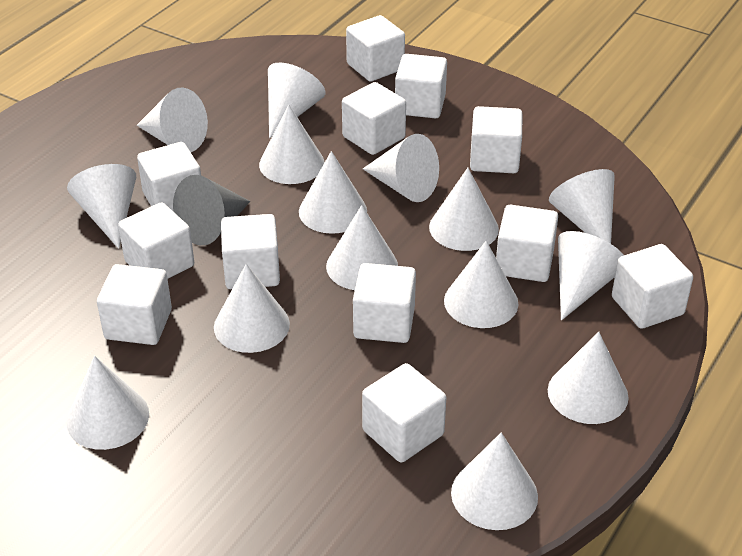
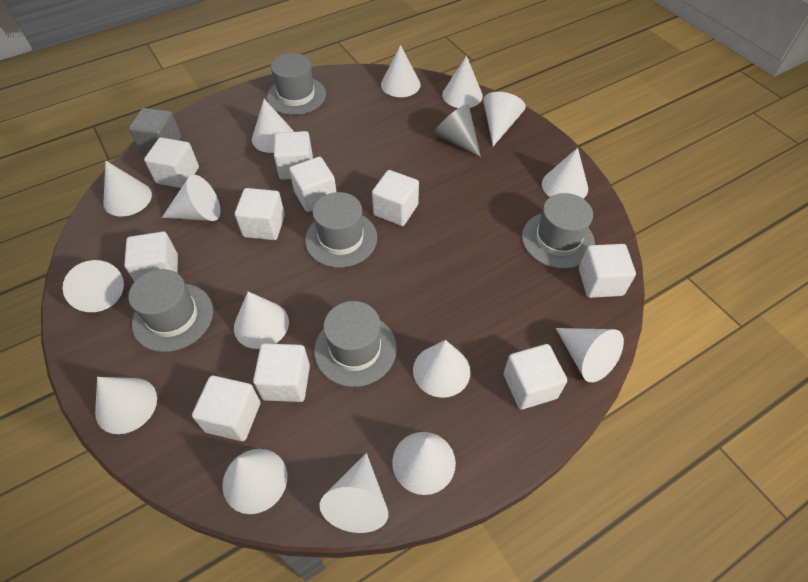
grey cube: 0 -> 1
grey hat: 0 -> 5
white cube: 12 -> 10

